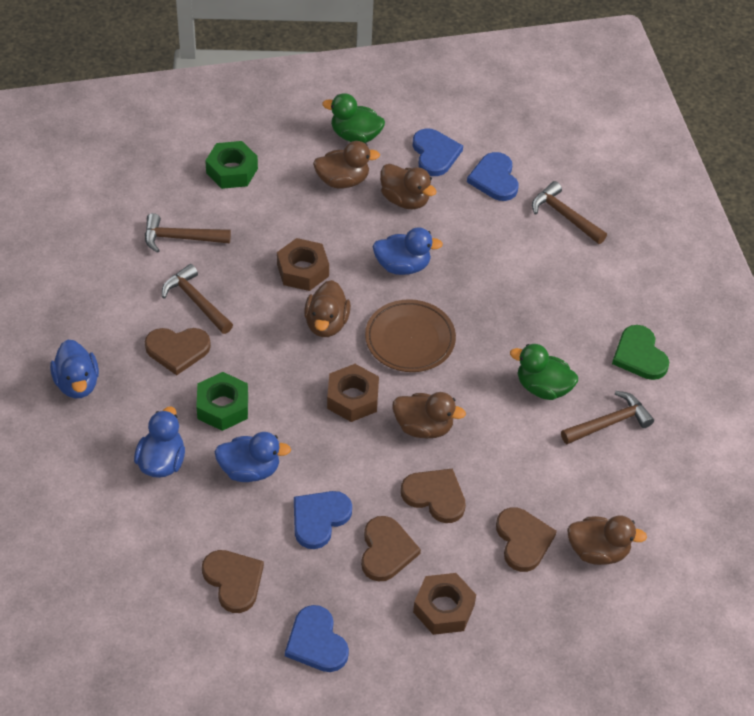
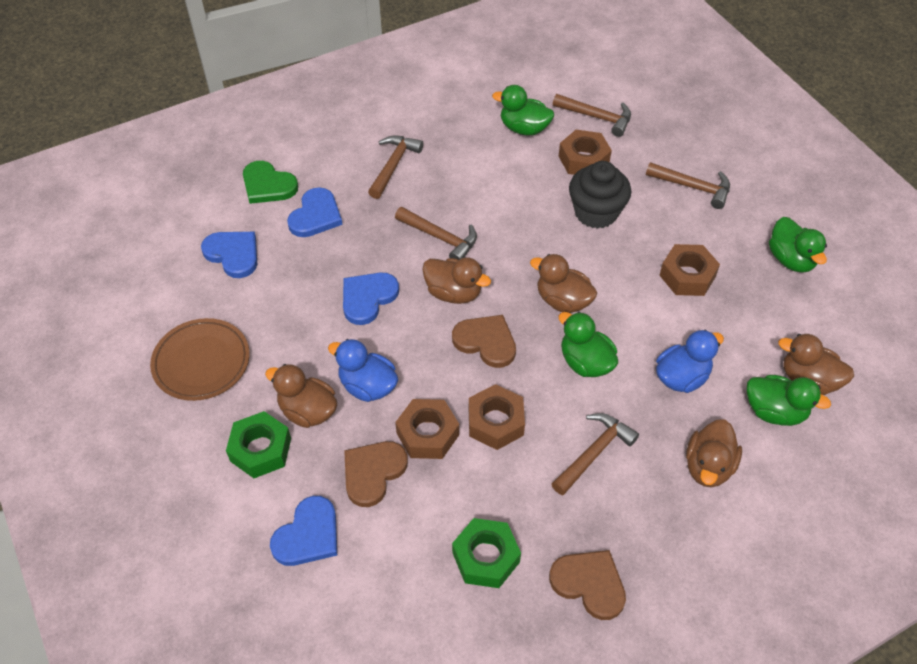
black cupcake: 0 -> 1
blue duck: 4 -> 2
brown hammer: 4 -> 5
brown heart: 5 -> 3
brown nut: 3 -> 4
green duck: 2 -> 4

